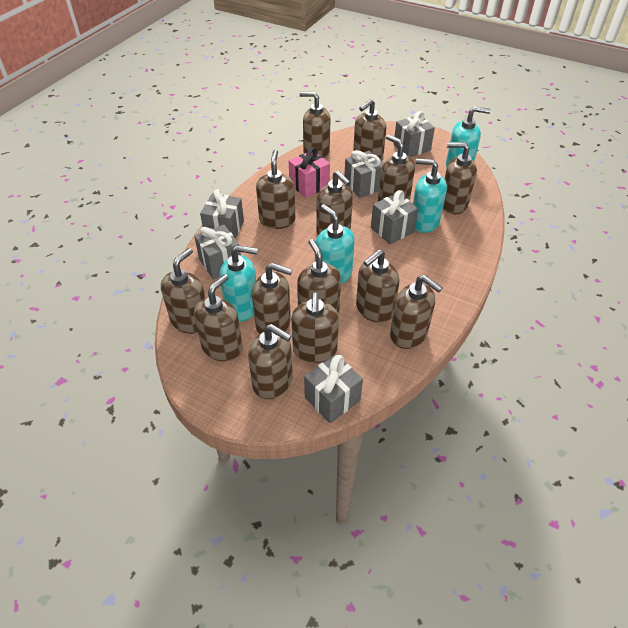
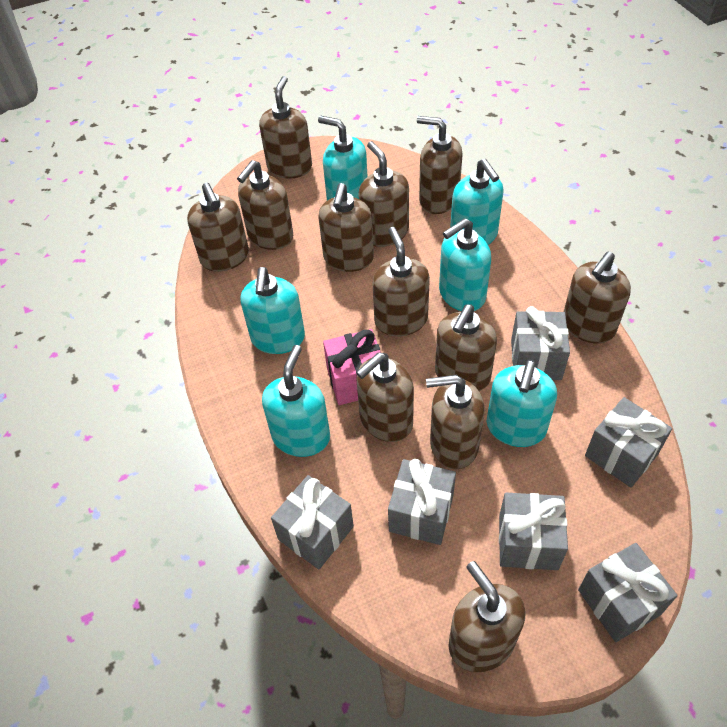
brown soap dispenser: 14 -> 12
turquoise soap dispenser: 4 -> 6

